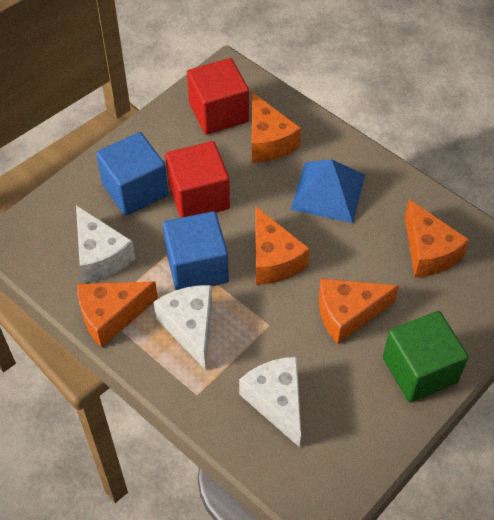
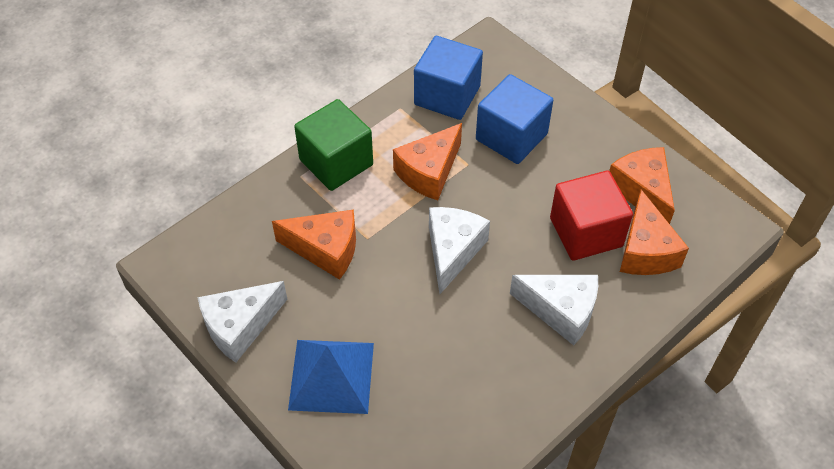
orange cheese: 5 -> 4
red cube: 2 -> 1

